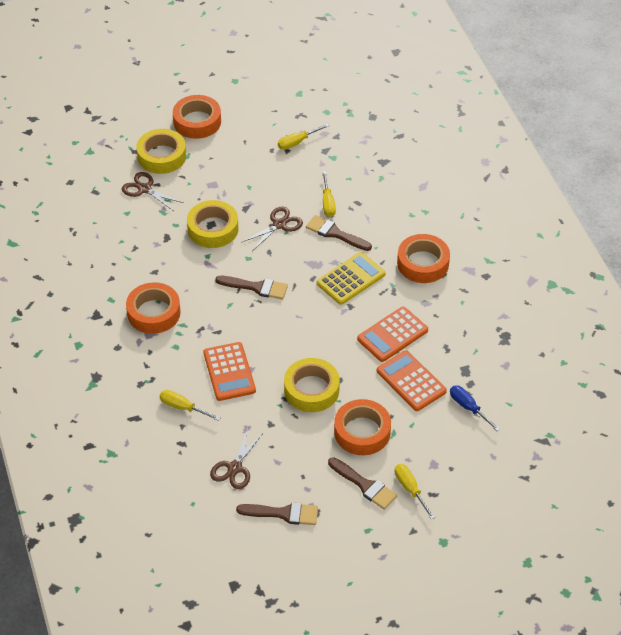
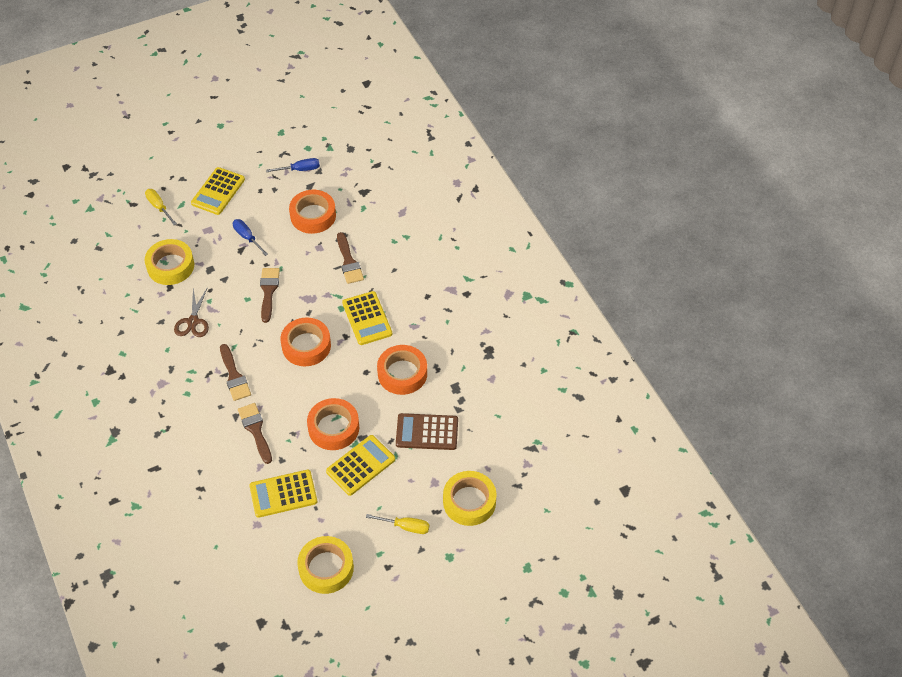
blue screwdriver: 1 -> 2
brown calculator: 0 -> 1
brown scissors: 3 -> 1
orange calculator: 3 -> 0
yellow calculator: 1 -> 4
yellow screwdriver: 4 -> 2

